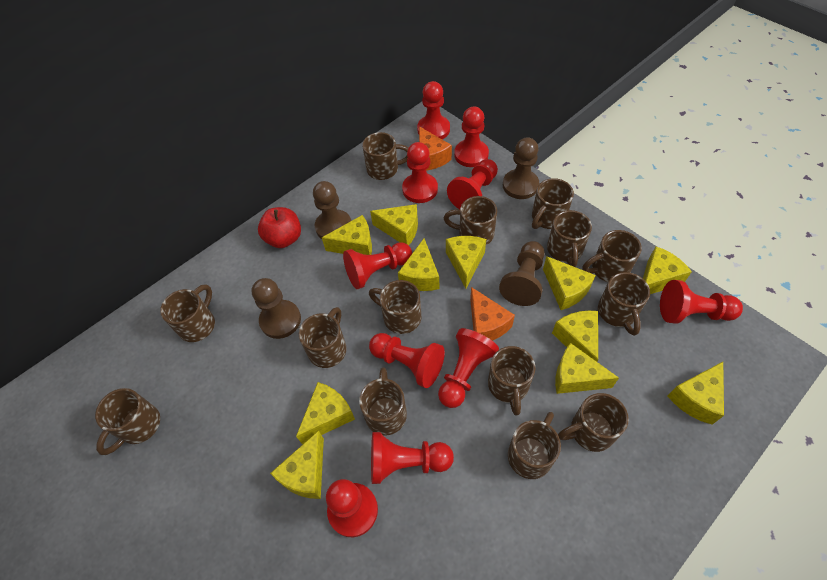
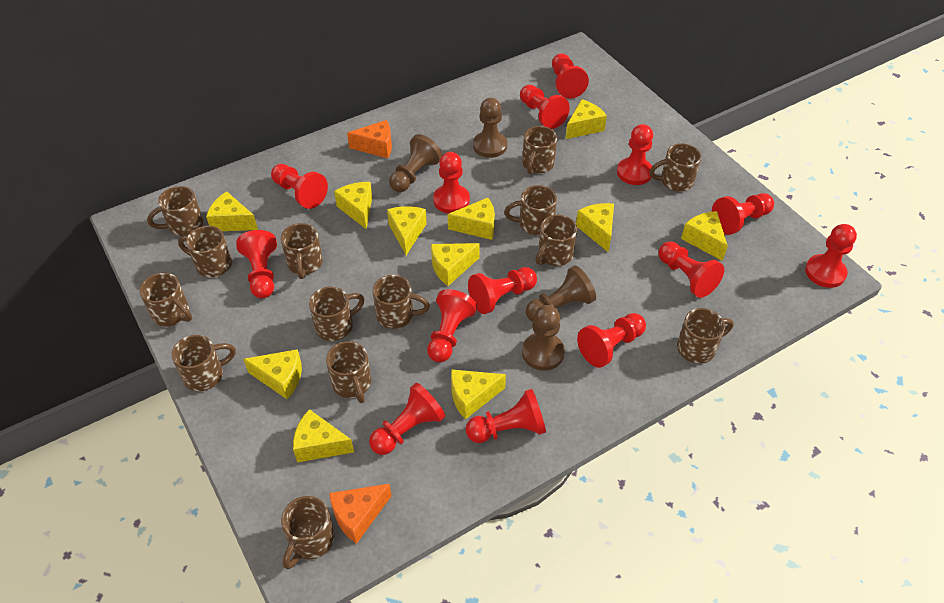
red apple: 1 -> 0
red pawn: 10 -> 14

